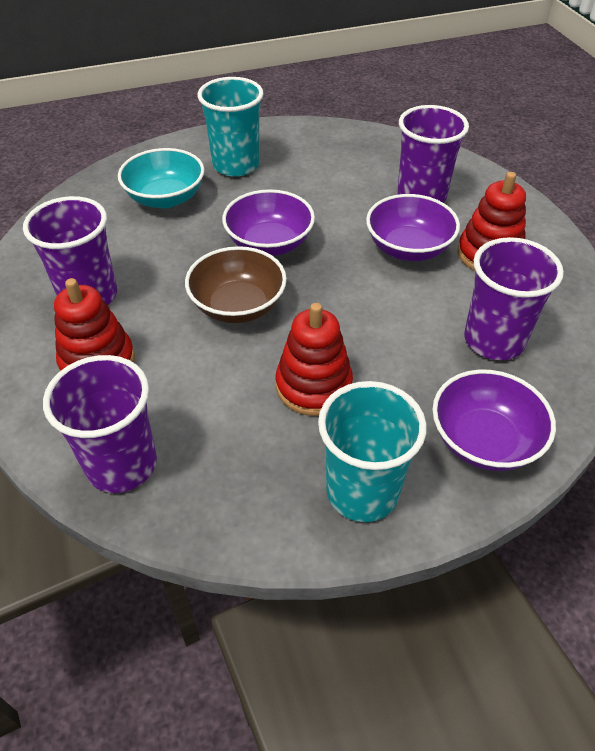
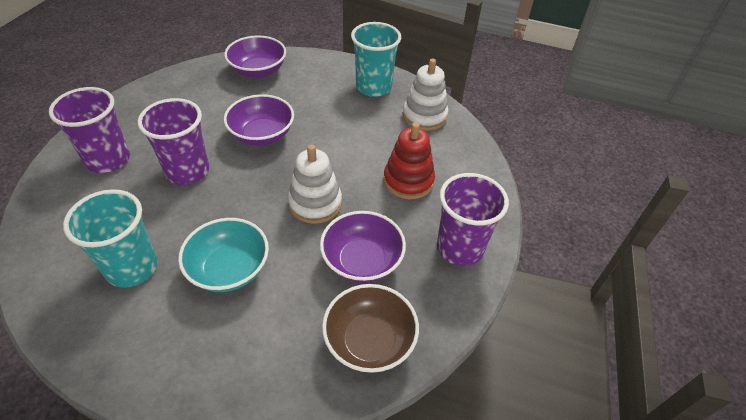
purple cup: 4 -> 3
red stacking toy: 3 -> 1
white stacking toy: 0 -> 2

